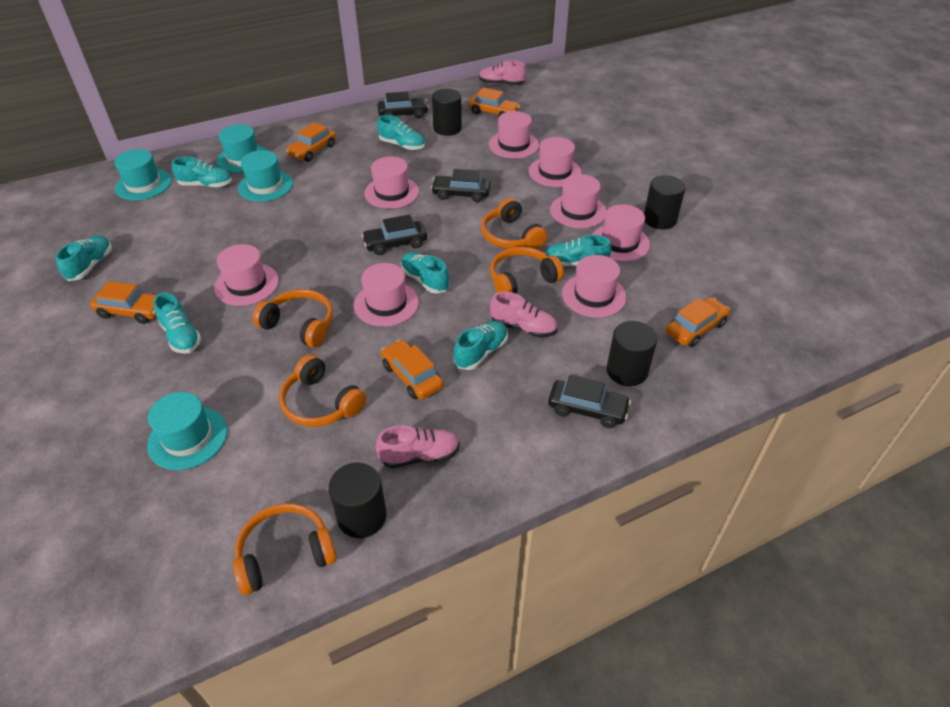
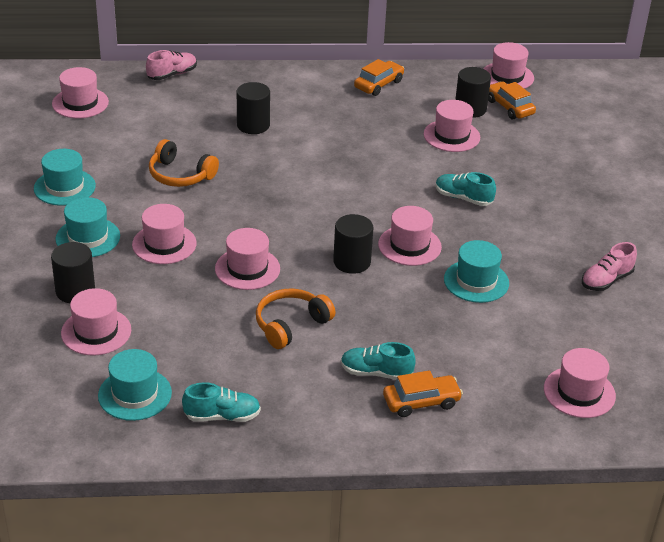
black car: 4 -> 0
orange car: 5 -> 3
orange headphones: 5 -> 2
pink shoe: 3 -> 2
turquoise shoe: 7 -> 3

